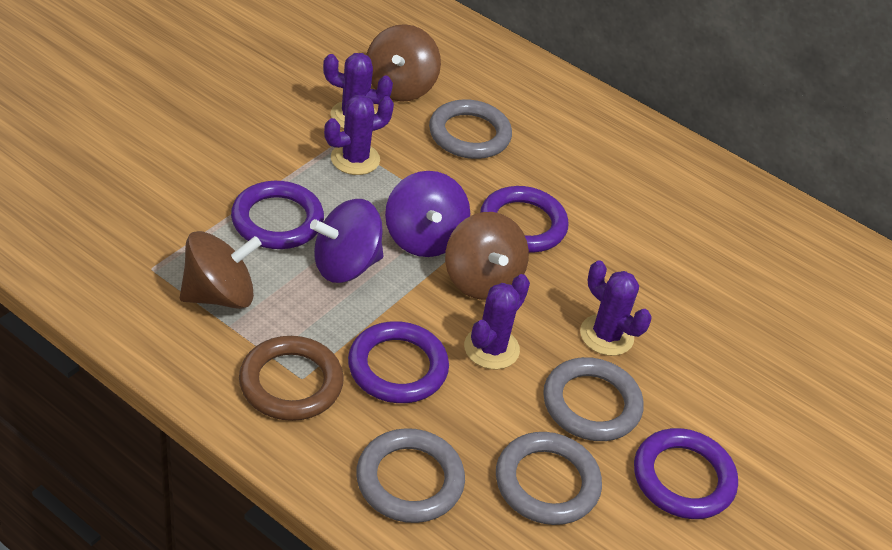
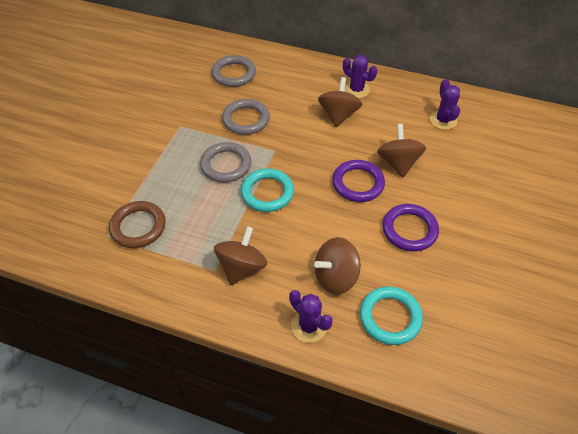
brown spinning top: 3 -> 4
grey ring: 4 -> 3
purple cactus: 4 -> 3
purple ring: 4 -> 2
purple spinning top: 2 -> 0
turquoise ring: 0 -> 2

